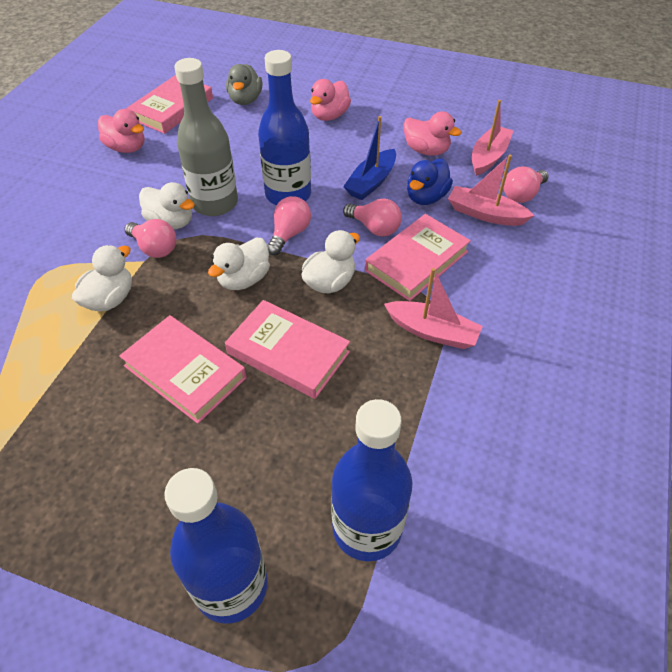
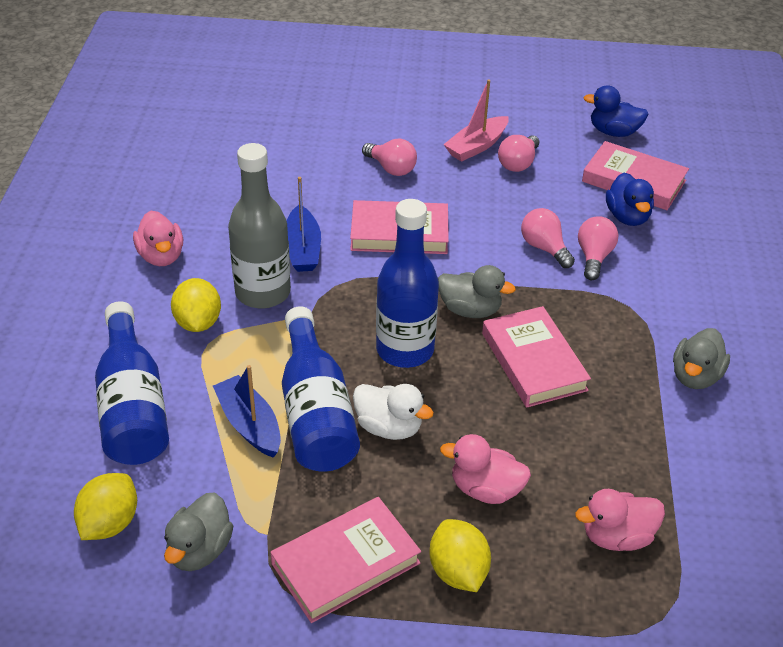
blue boat: 1 -> 2
blue duck: 1 -> 2
grey duck: 1 -> 3
pink boat: 3 -> 1
white duck: 4 -> 1
yellow lemon: 0 -> 3

